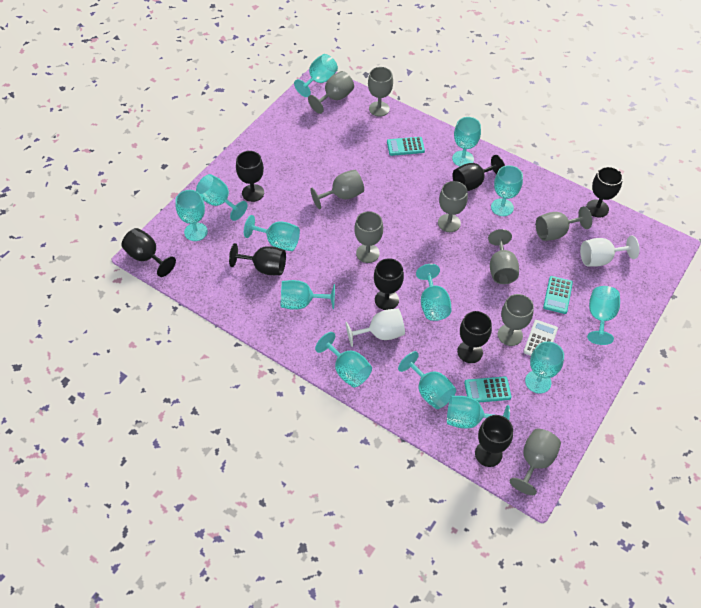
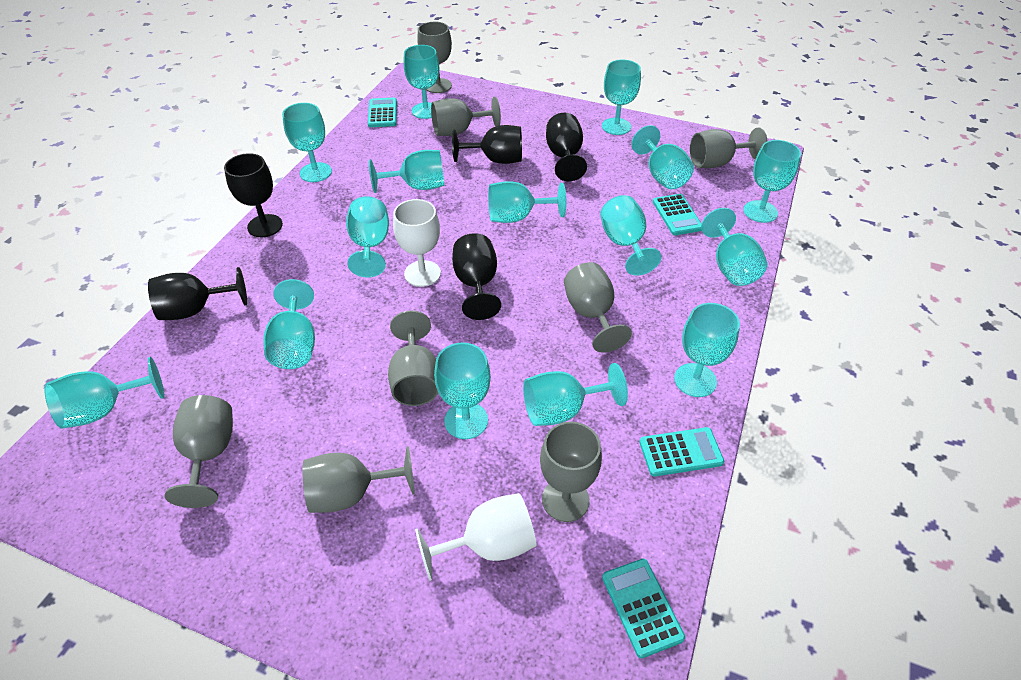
black goblet: 8 -> 5
grey goblet: 9 -> 8
turquoise calculator: 3 -> 4
turquoise goblet: 13 -> 15
white calculator: 1 -> 0

